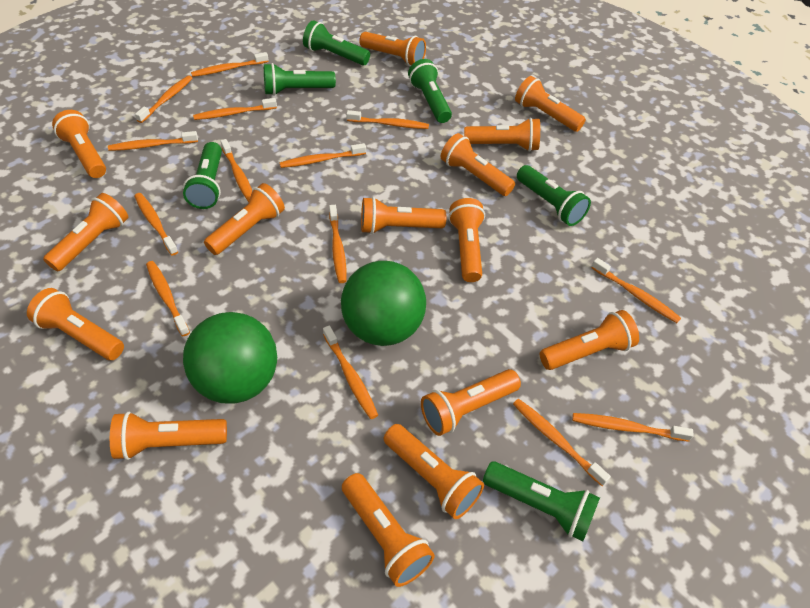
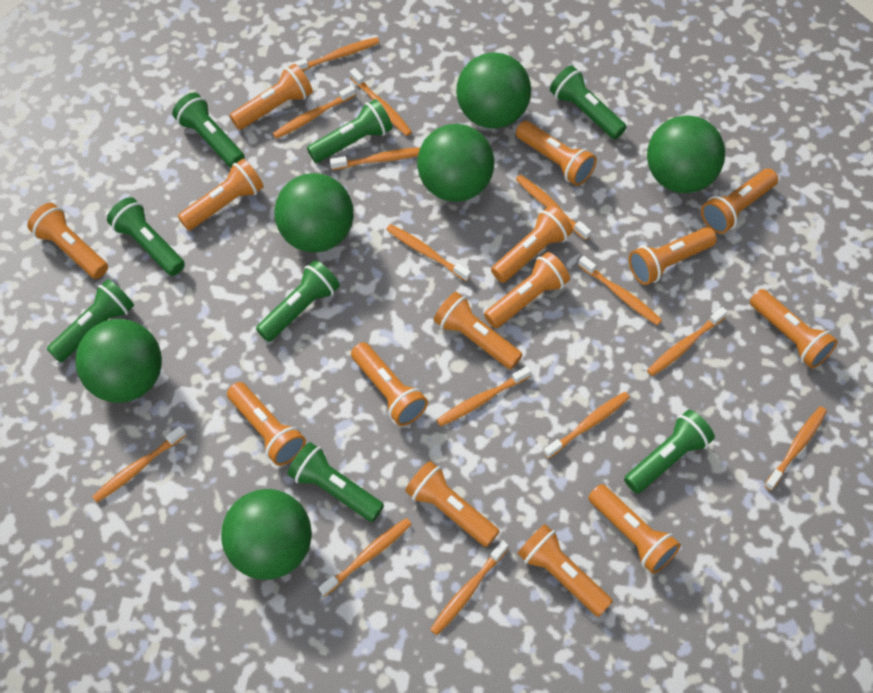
green ball: 2 -> 6
green flashlight: 6 -> 8

